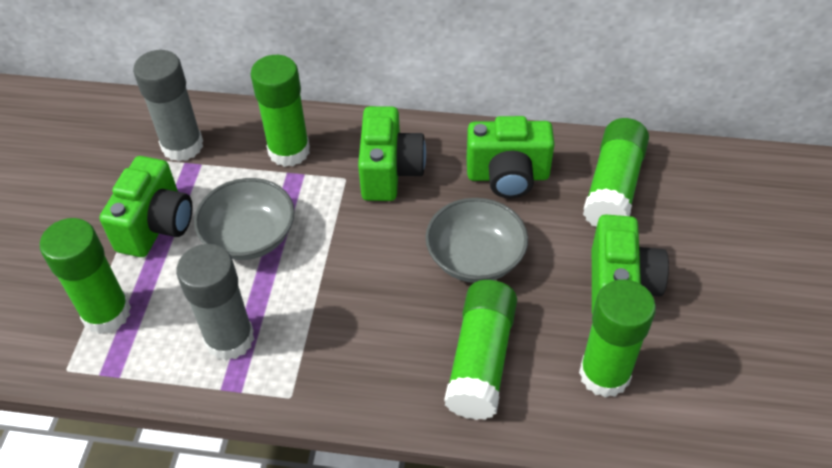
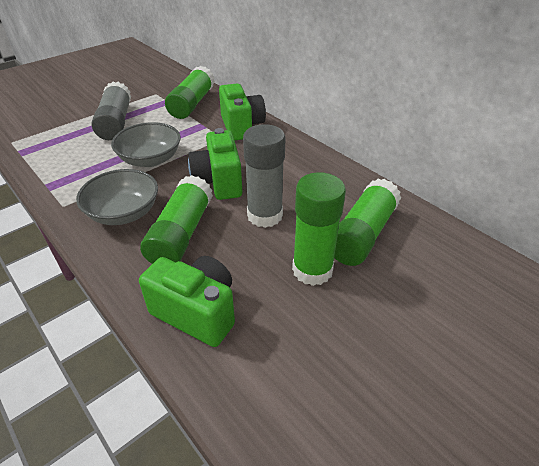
green camera: 4 -> 3
green glue stick: 5 -> 4

